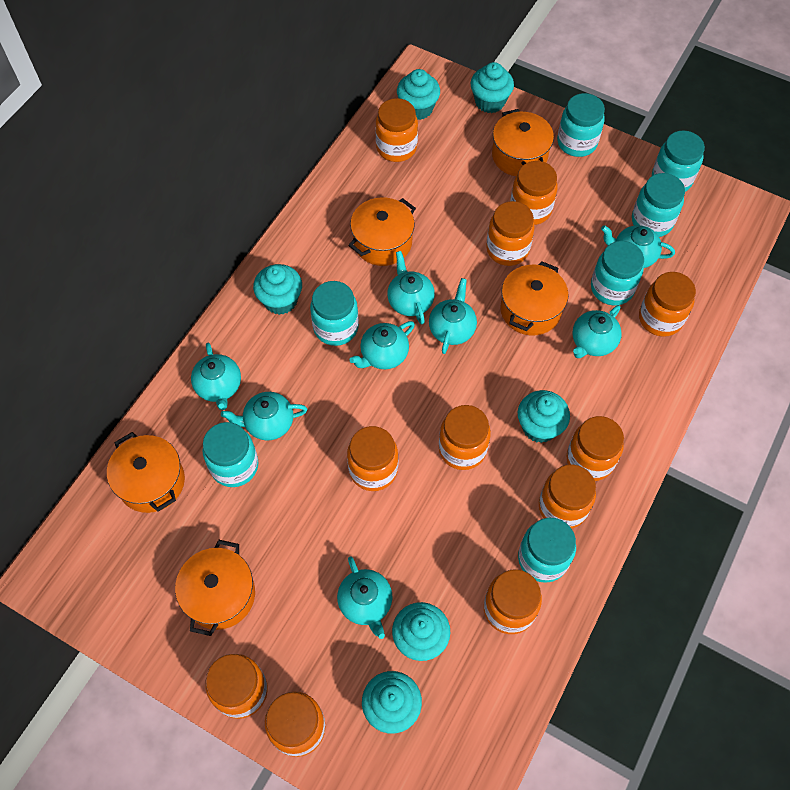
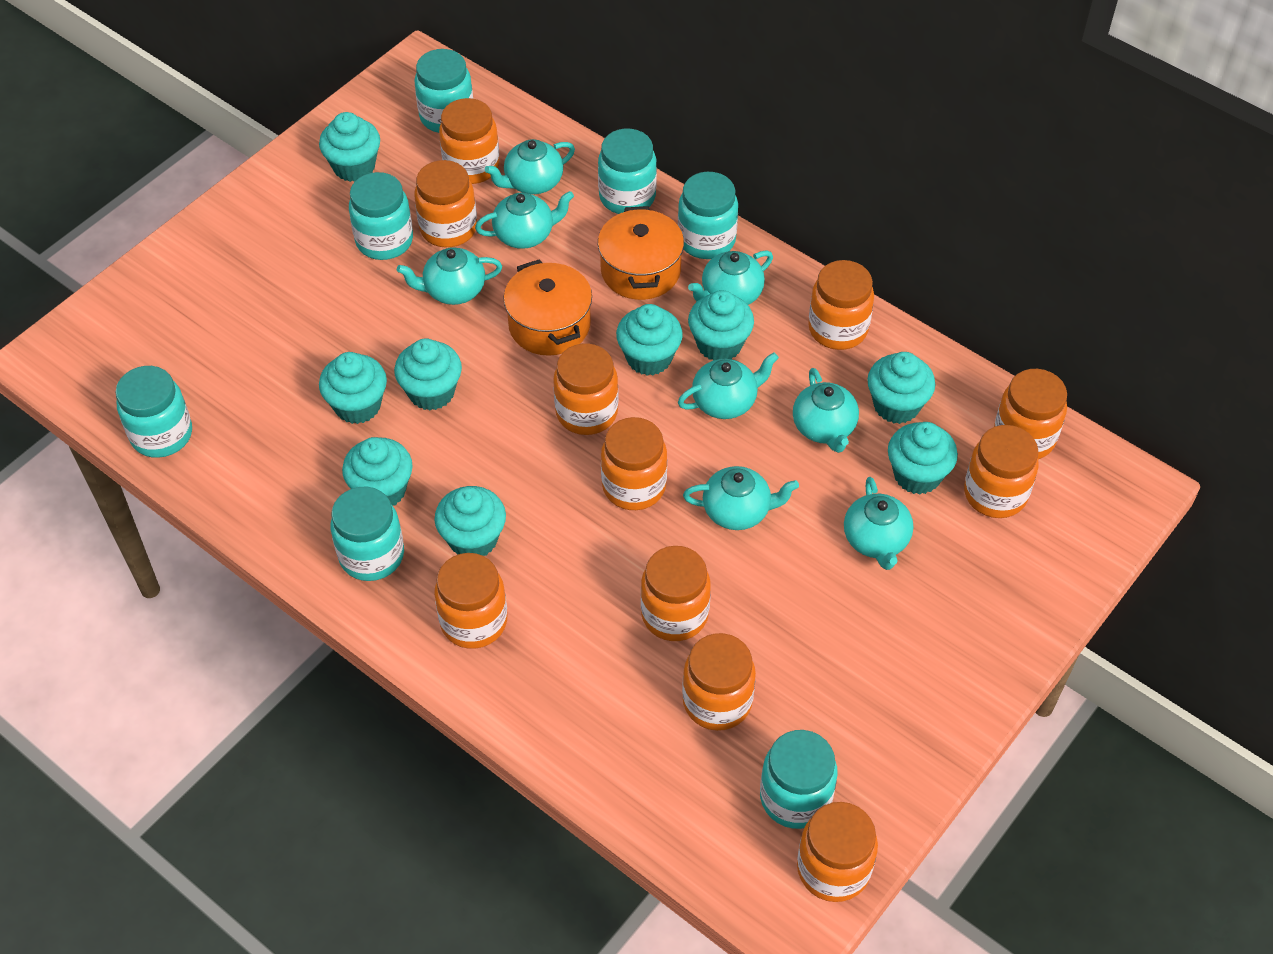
orange pot: 5 -> 2
turquoise cupcake: 6 -> 9

